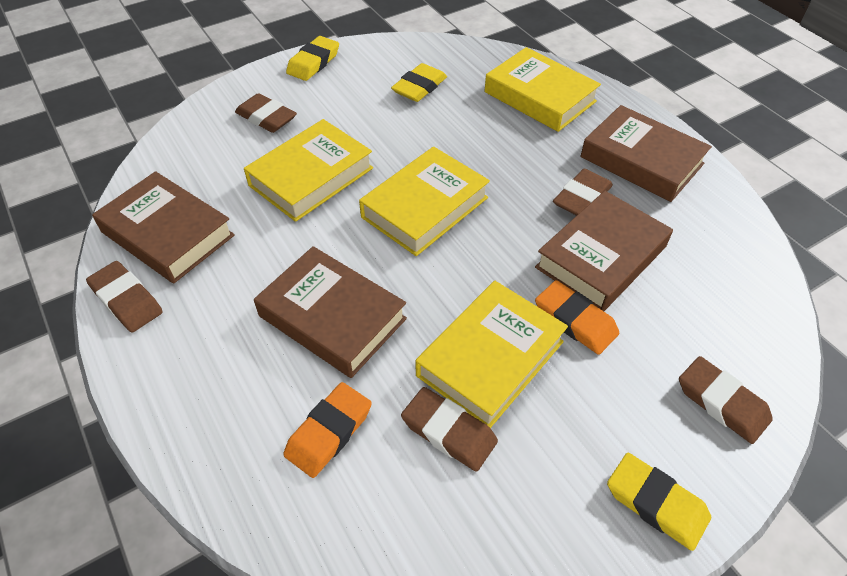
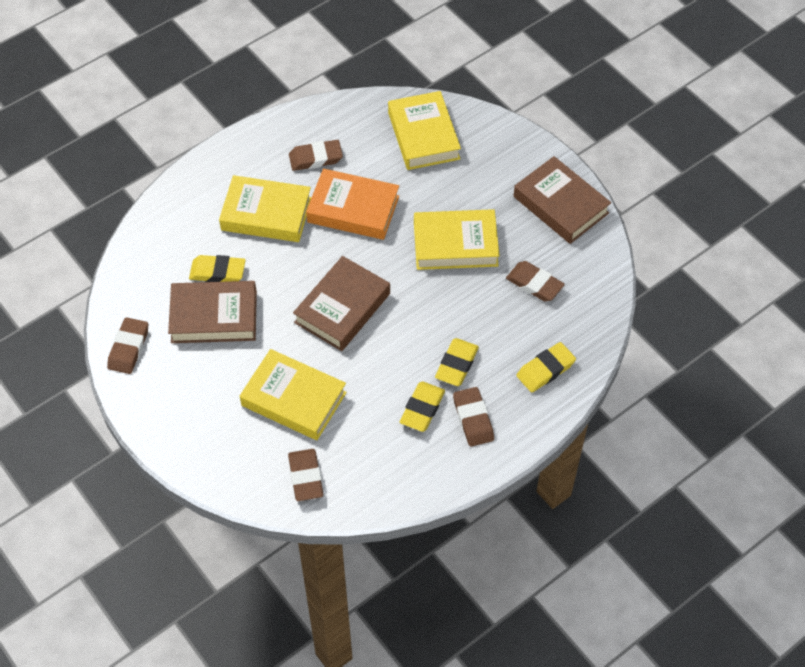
brown book: 4 -> 3
orange book: 0 -> 1
orange eraser: 2 -> 0
yellow eraser: 3 -> 4

